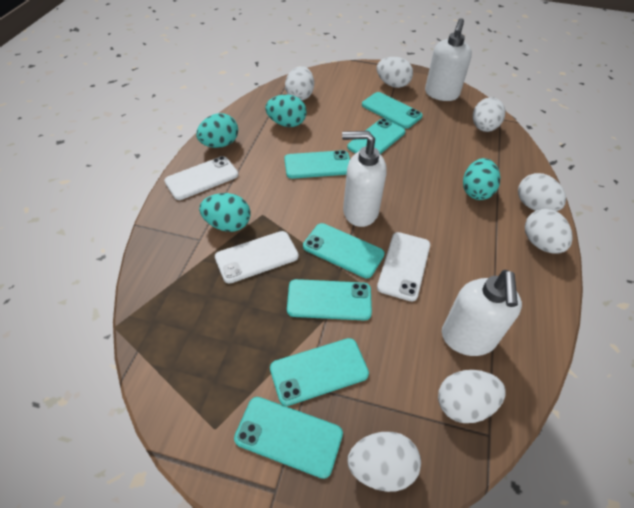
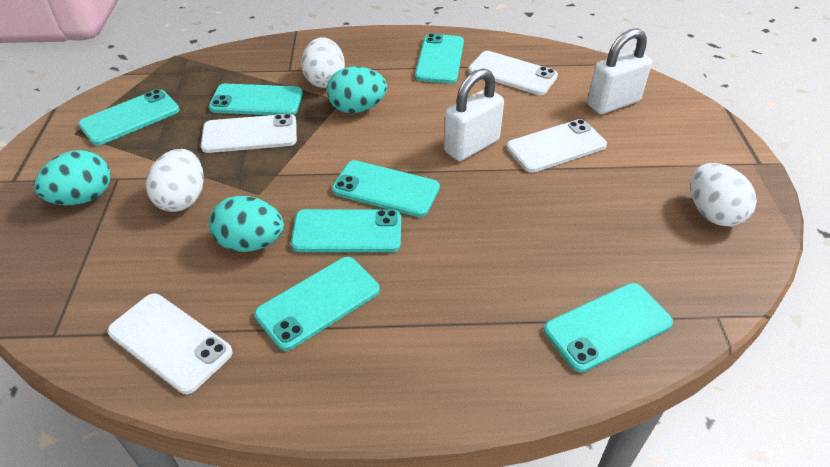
turquoise egg: 4 -> 3
white egg: 7 -> 3
white padlock: 0 -> 2
white phone: 3 -> 4
white soap dispenser: 3 -> 0

